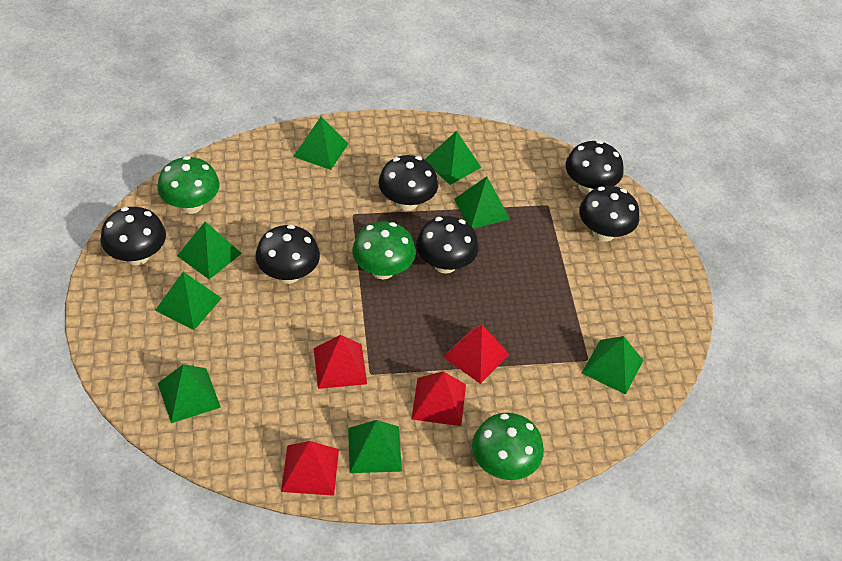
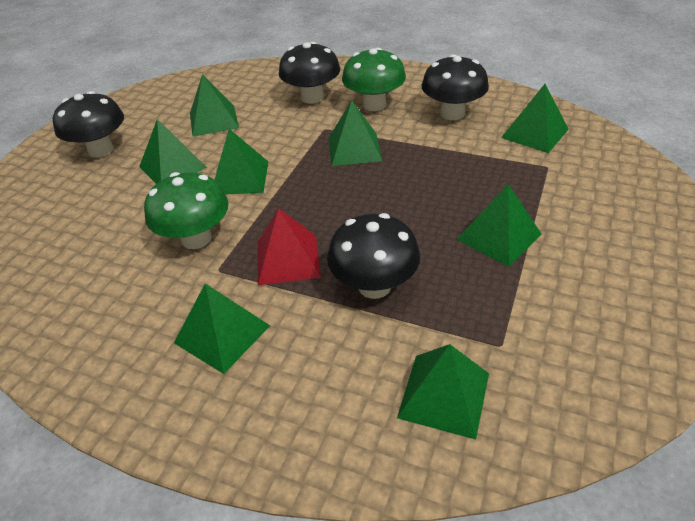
black mushroom: 6 -> 4
green mushroom: 3 -> 2
red pyramid: 4 -> 1

